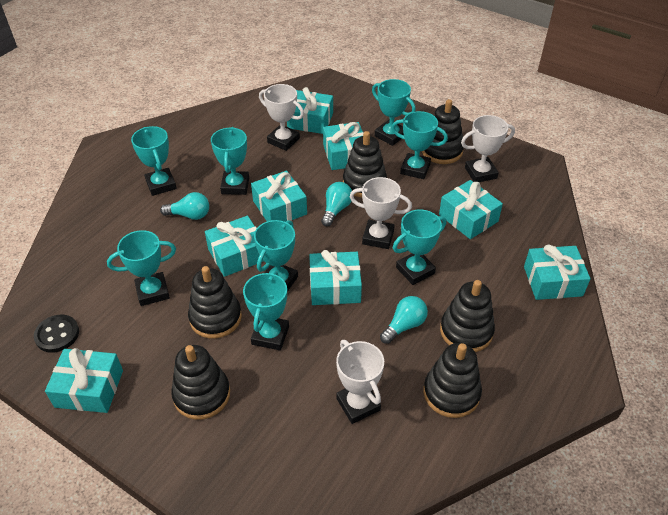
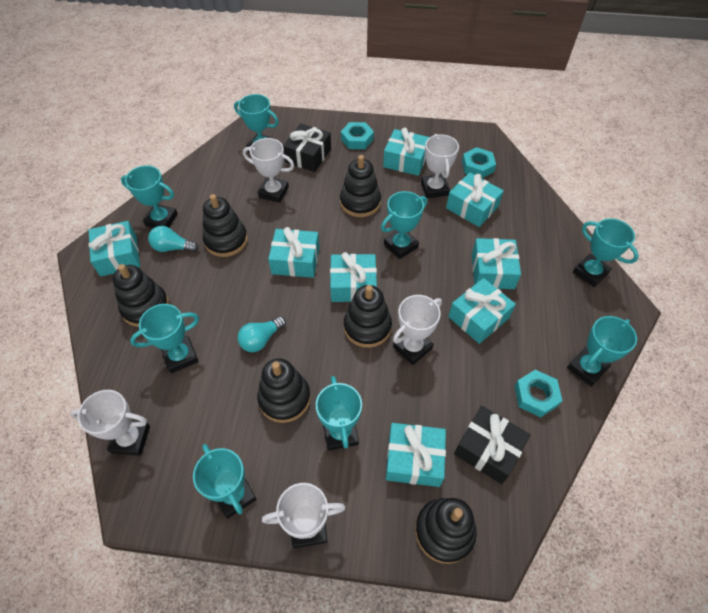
black button: 1 -> 0
black gift: 0 -> 2
turquoise light bulb: 3 -> 2
turquoise nut: 0 -> 3
white trophy: 4 -> 5

